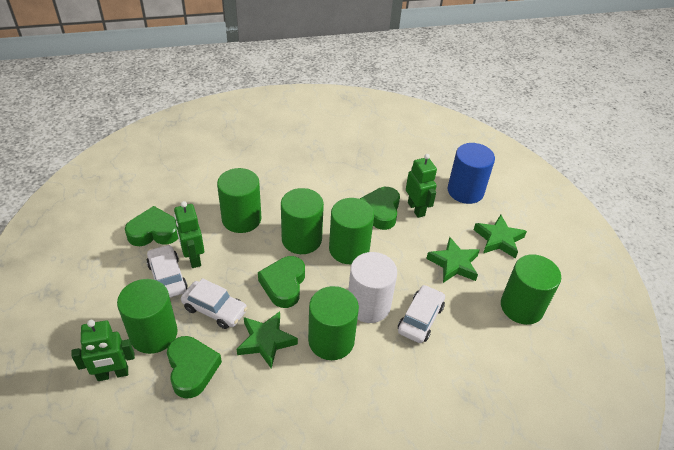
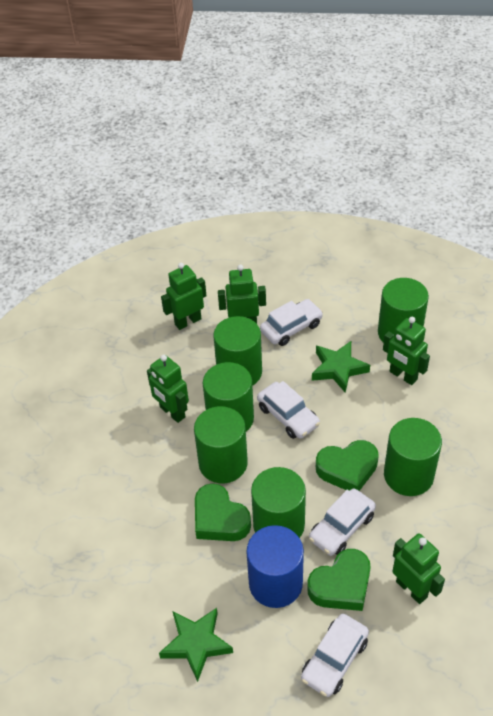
green heart: 4 -> 3
green robot: 3 -> 5
green star: 3 -> 2
white car: 3 -> 4
white cylinder: 1 -> 0

